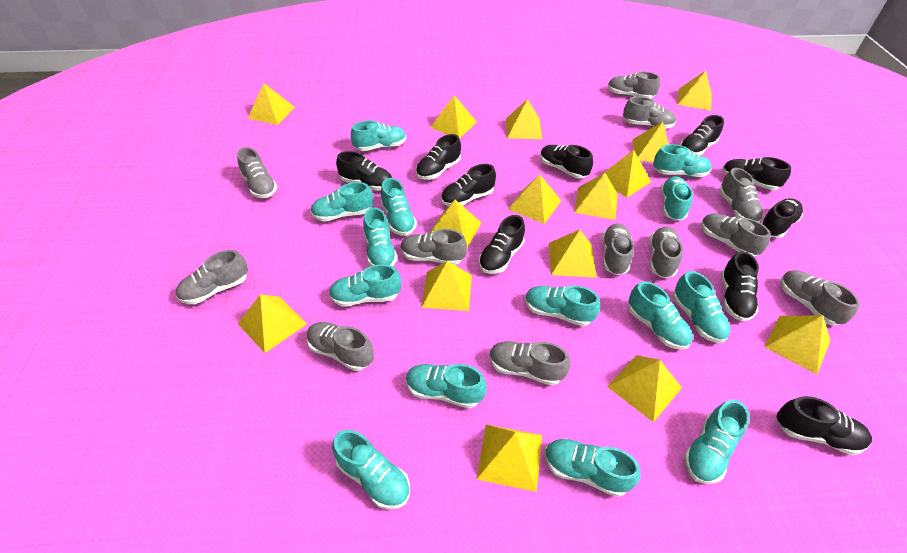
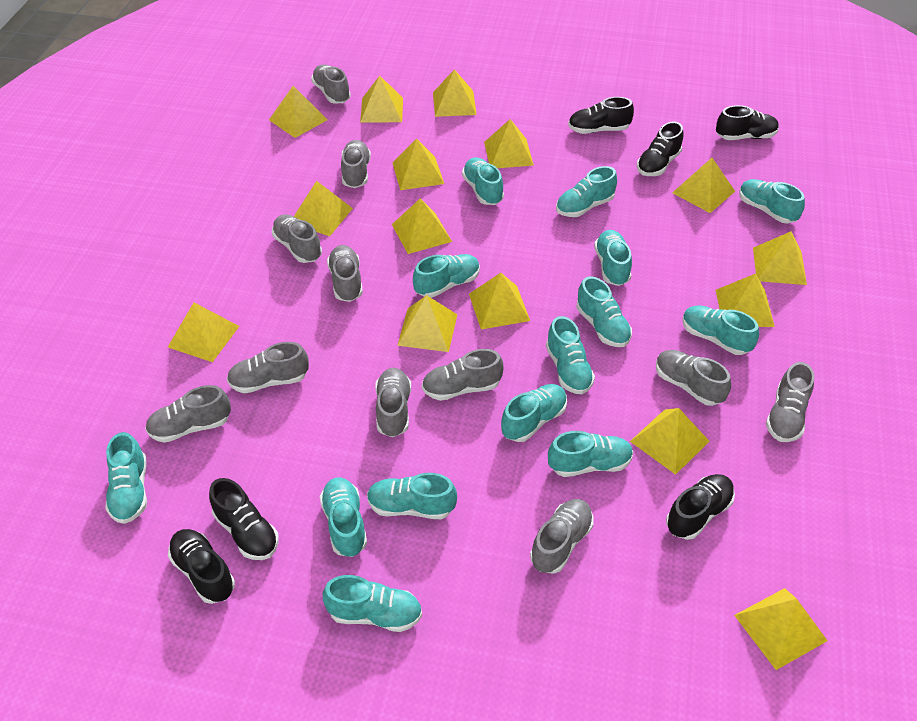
black shoe: 10 -> 6
grey shoe: 12 -> 11

